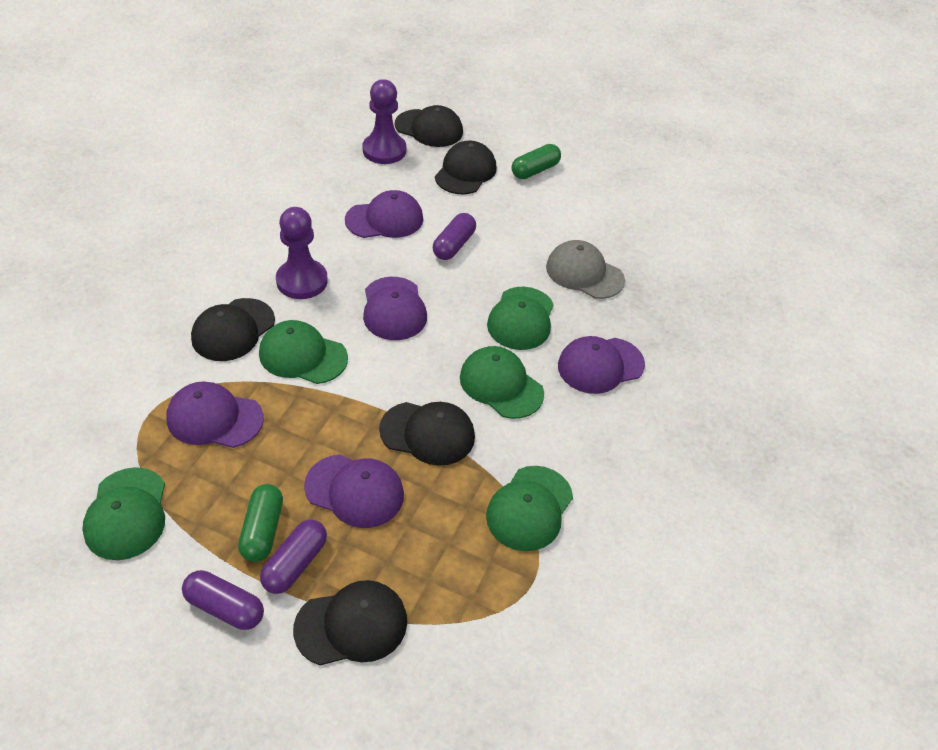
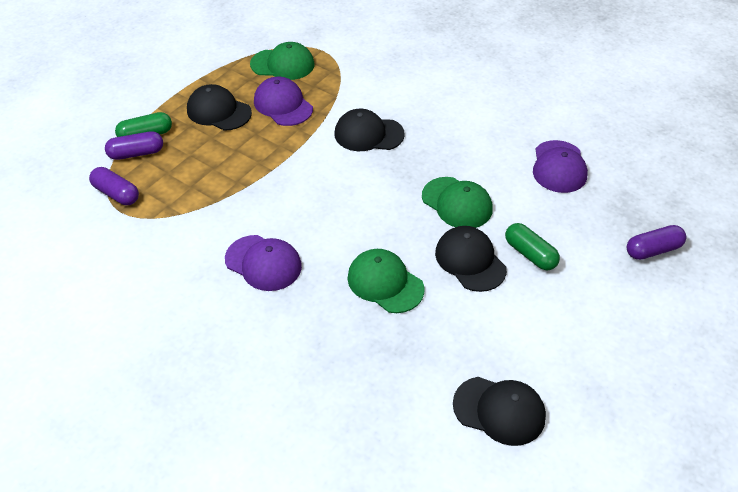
black cap: 5 -> 4
green cap: 5 -> 3
grey cap: 1 -> 0
purple cap: 5 -> 3
purple pawn: 2 -> 0

